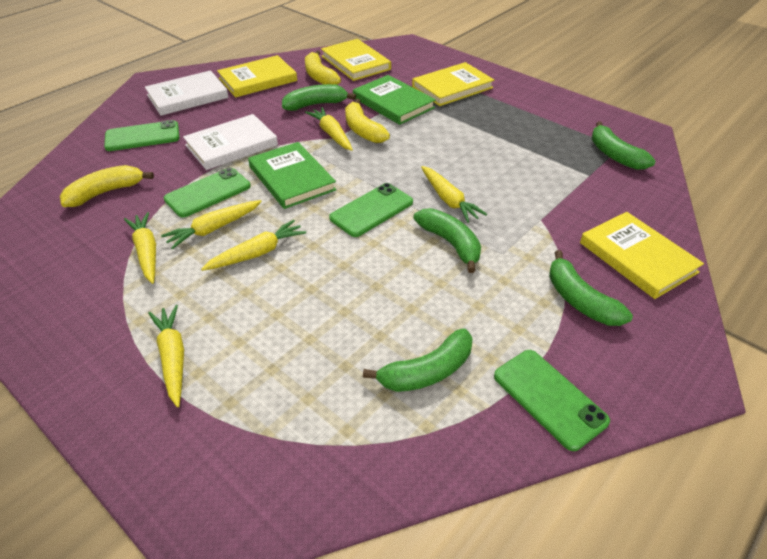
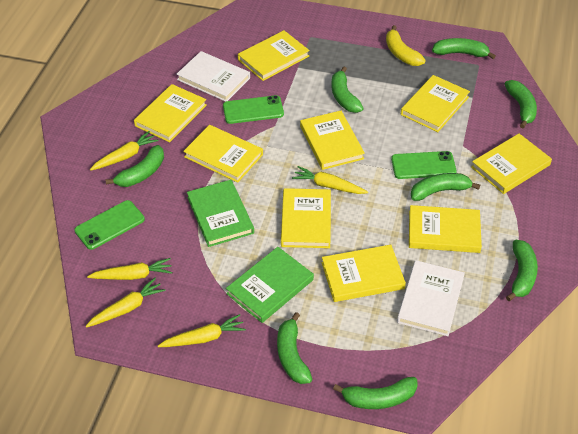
green banana: 5 -> 8
green phone: 4 -> 3
yellow banana: 3 -> 1
yellow book: 4 -> 9
yellow carrot: 6 -> 5

